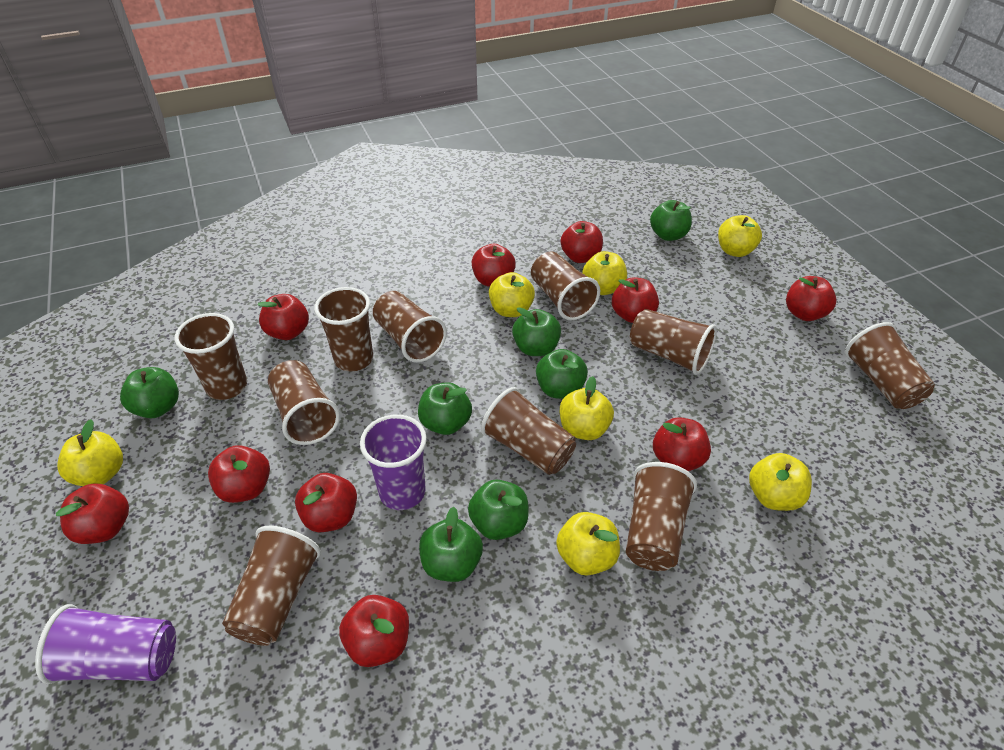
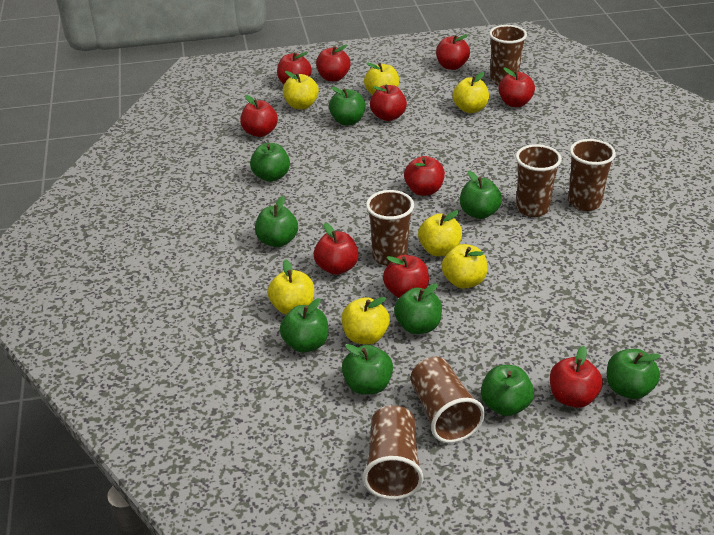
brown cup: 10 -> 6
green apple: 7 -> 9
purple cup: 2 -> 0

